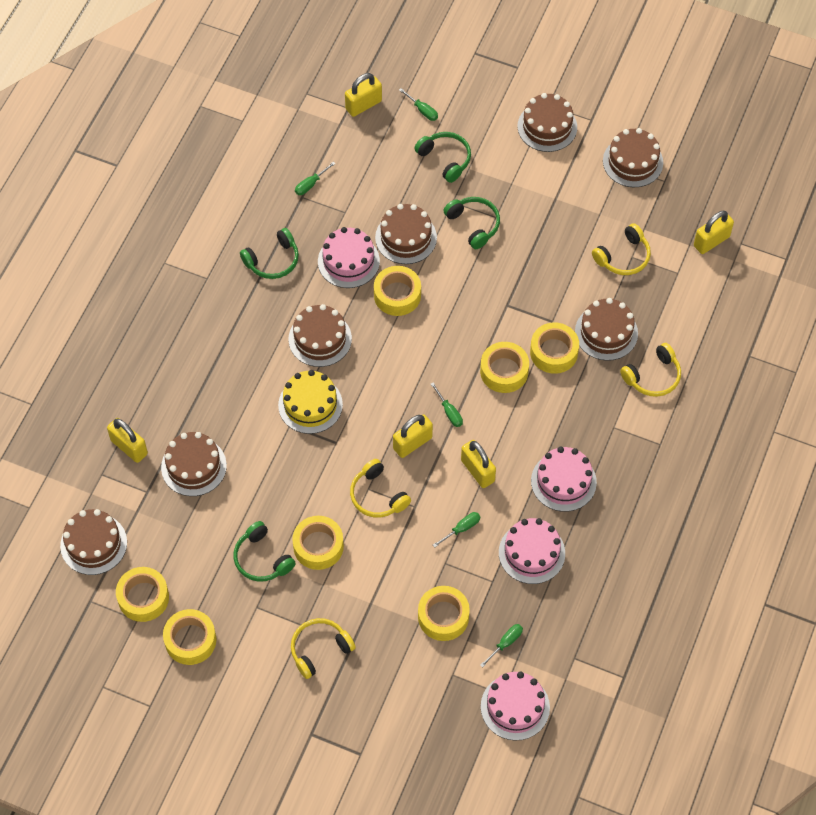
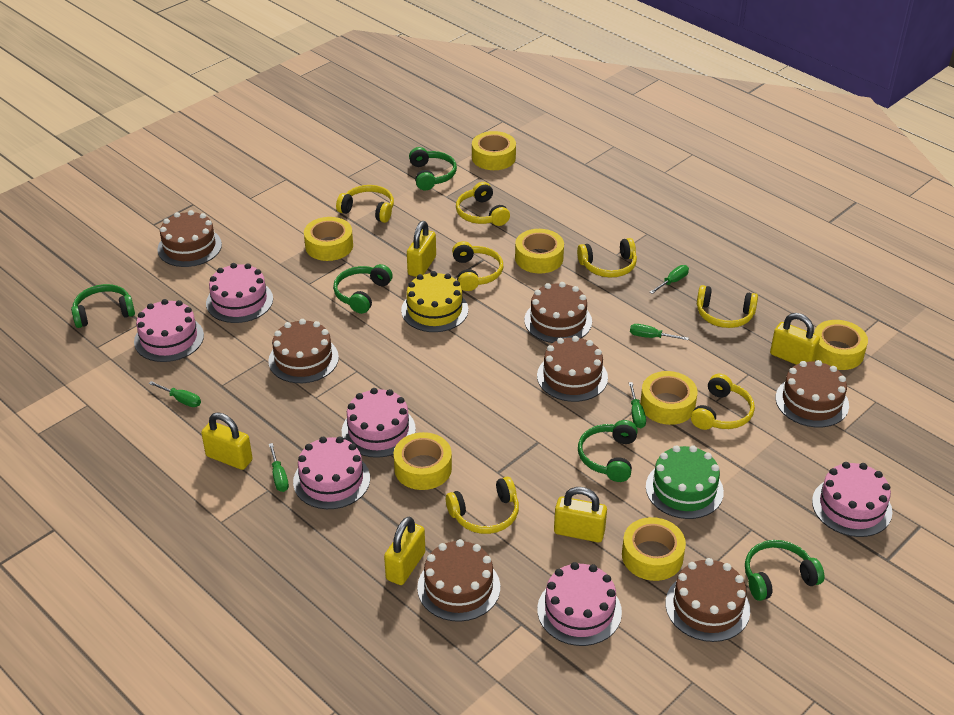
green cake: 0 -> 1
green headphones: 4 -> 5
pink cake: 4 -> 6
yellow headphones: 4 -> 7

